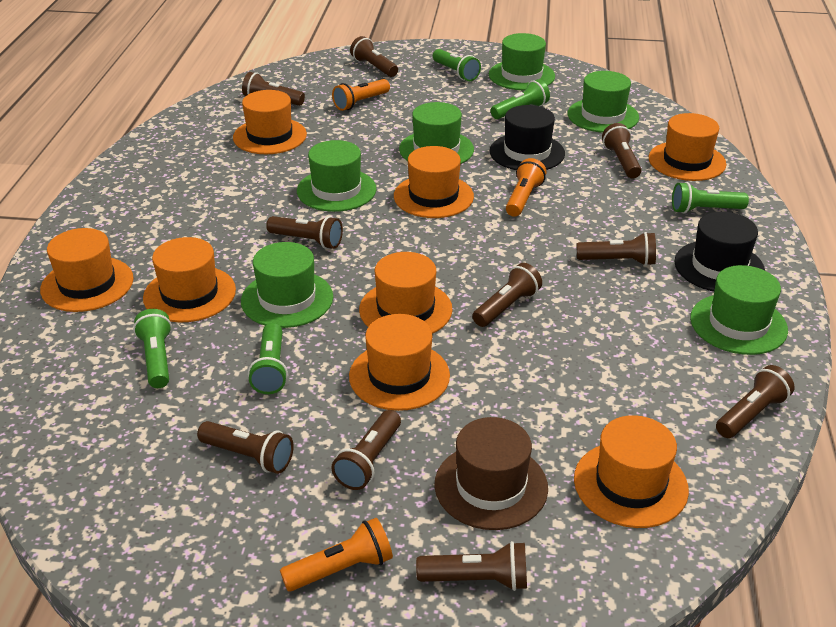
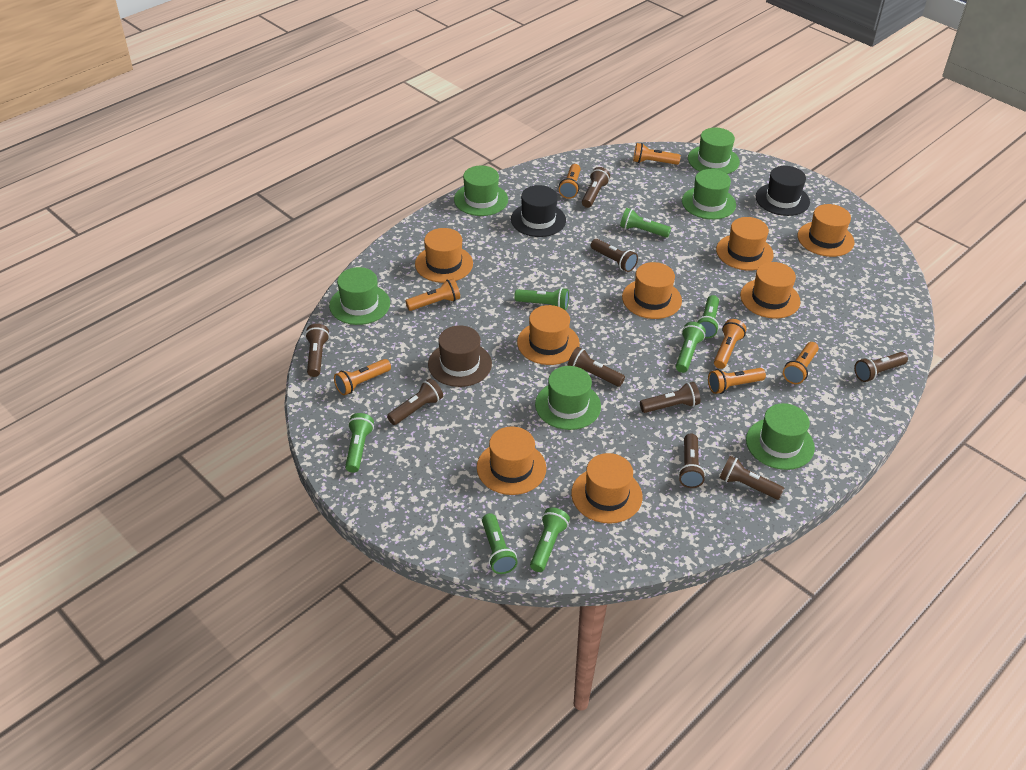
brown flashlight: 10 -> 9
green flashlight: 5 -> 7
orange flashlight: 3 -> 7

